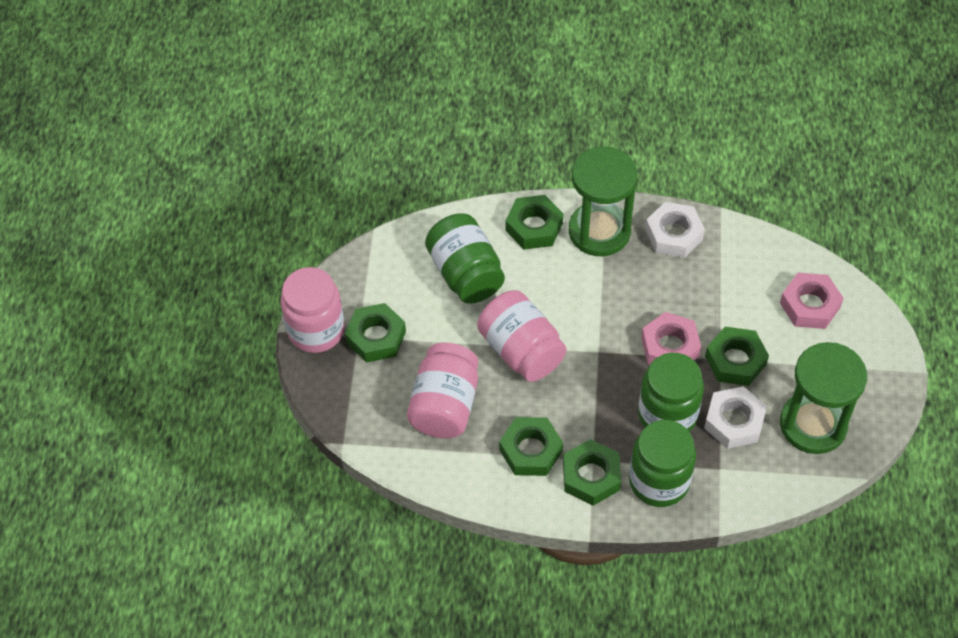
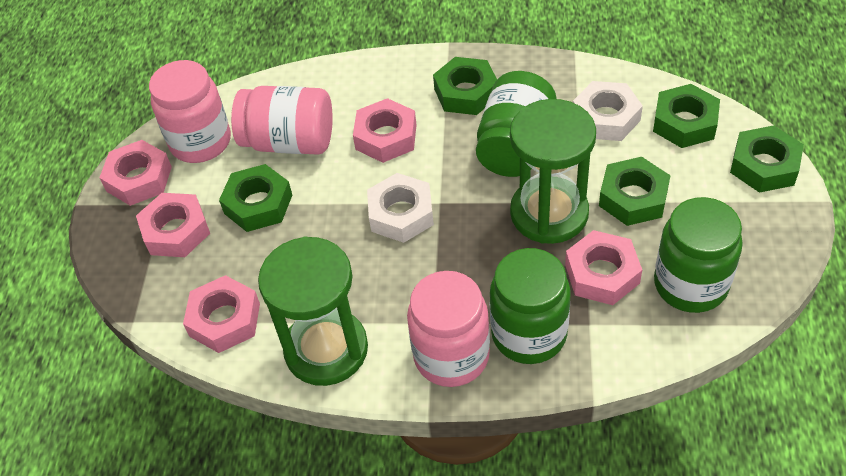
pink nut: 2 -> 5

